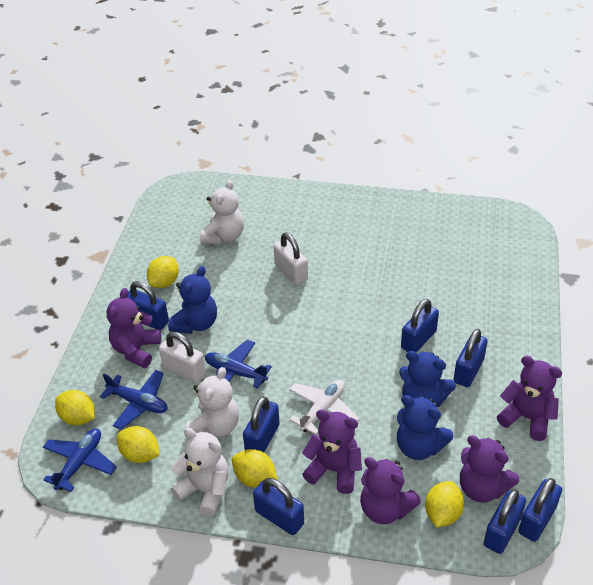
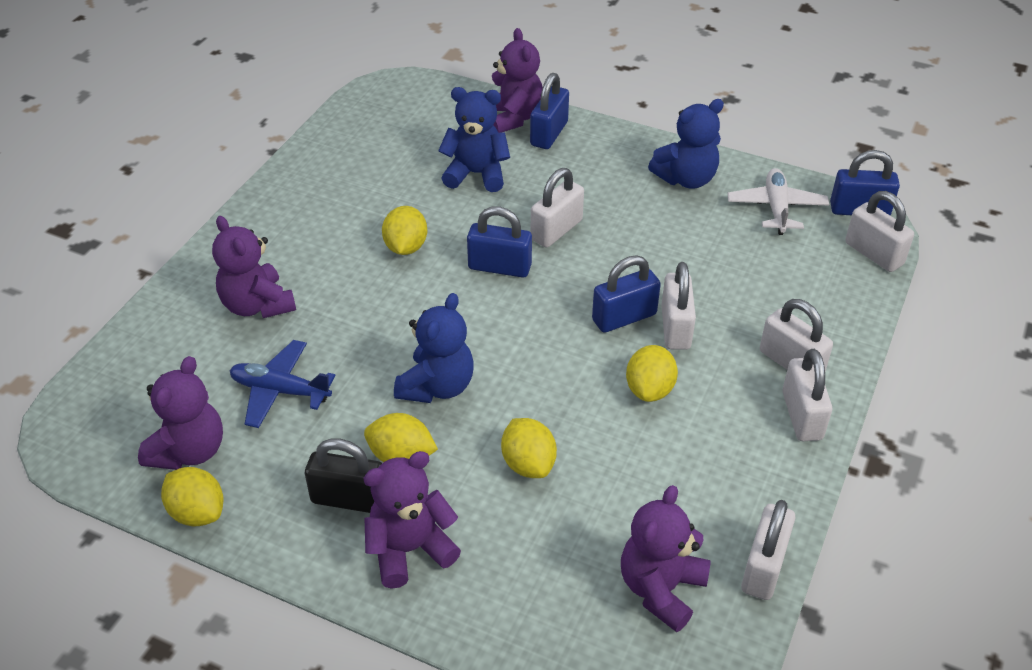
black padlock: 0 -> 1
blue padlock: 7 -> 4
blue plane: 3 -> 1
white padlock: 2 -> 6
white teddy bear: 3 -> 0

